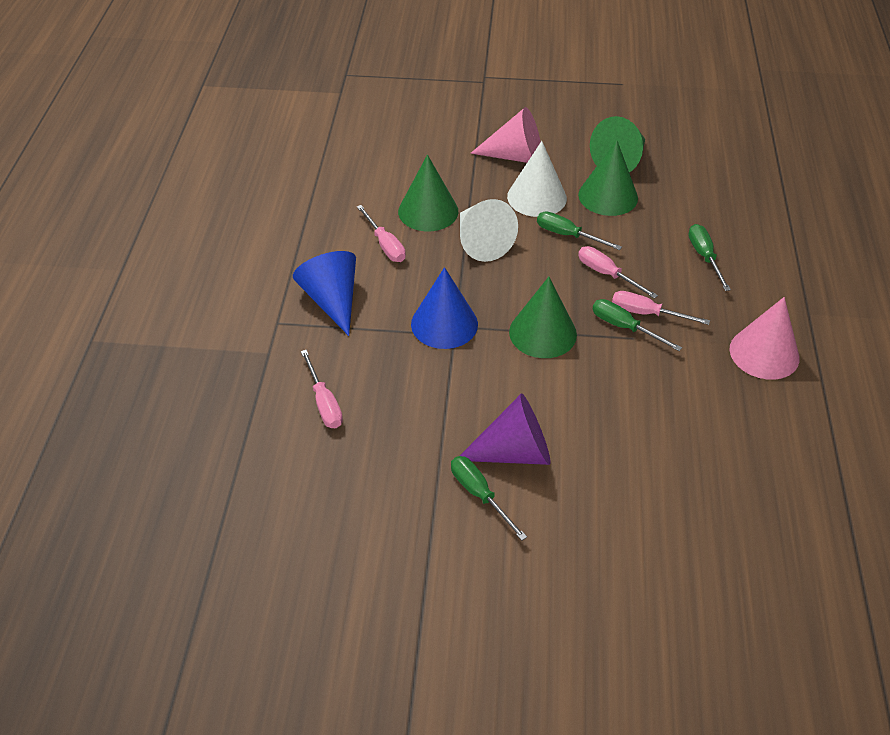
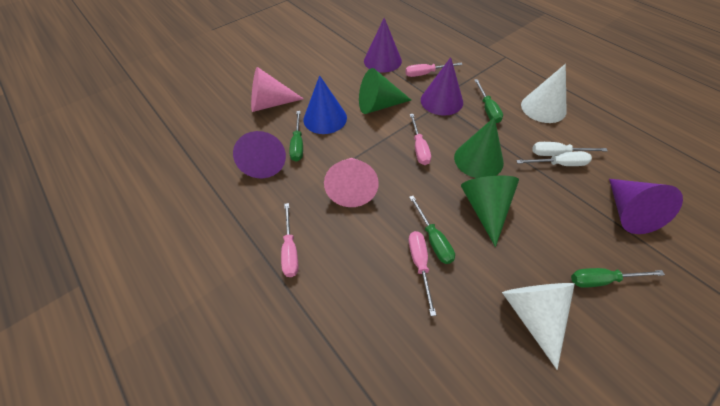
blue cone: 2 -> 1
green cone: 4 -> 3
purple cone: 1 -> 4
white screwdriver: 0 -> 2

